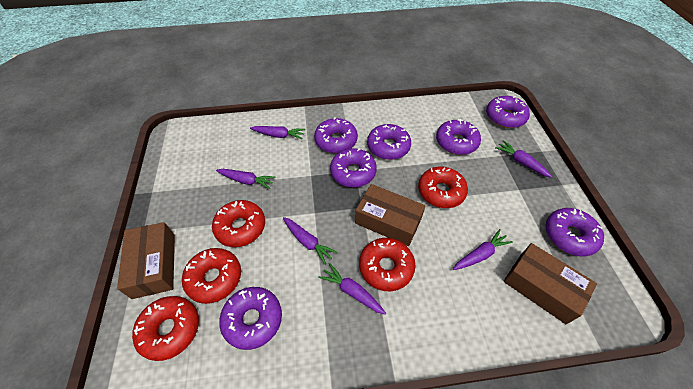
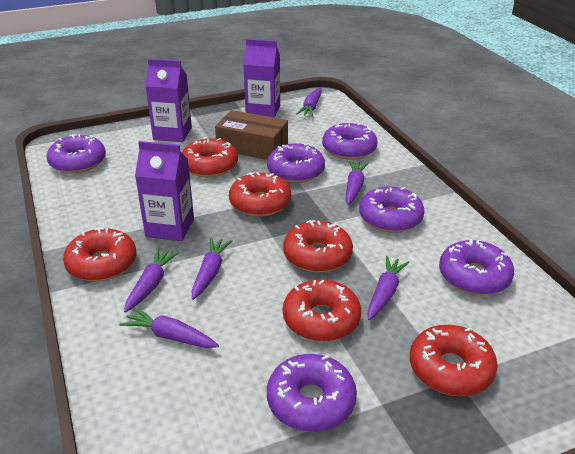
brown box: 3 -> 1
purple carton: 0 -> 3
purple donut: 7 -> 6
red donut: 5 -> 6

